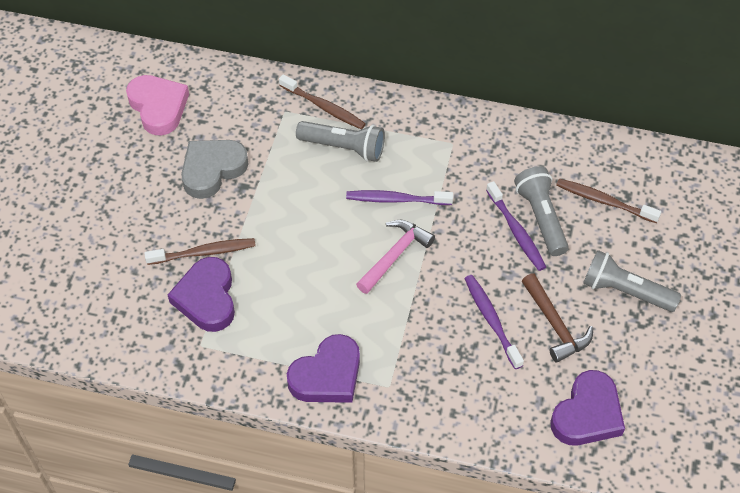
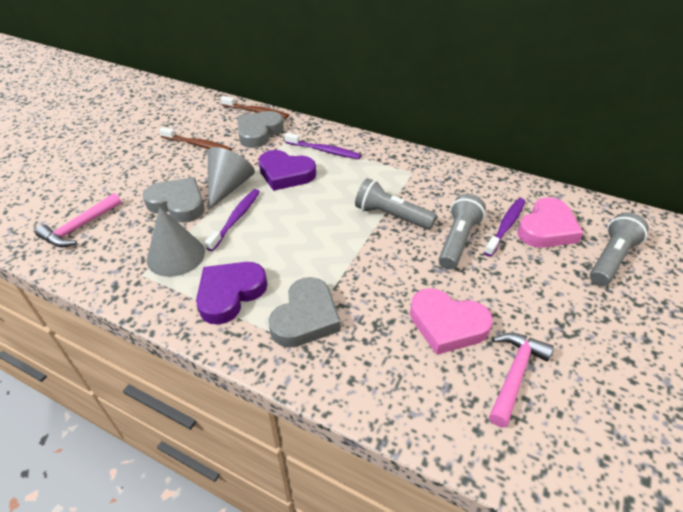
brown hammer: 1 -> 0
brown toothbrush: 3 -> 2
grey cone: 0 -> 2
grey heart: 1 -> 3
pink hammer: 1 -> 2
pink heart: 1 -> 2
purple heart: 3 -> 2

